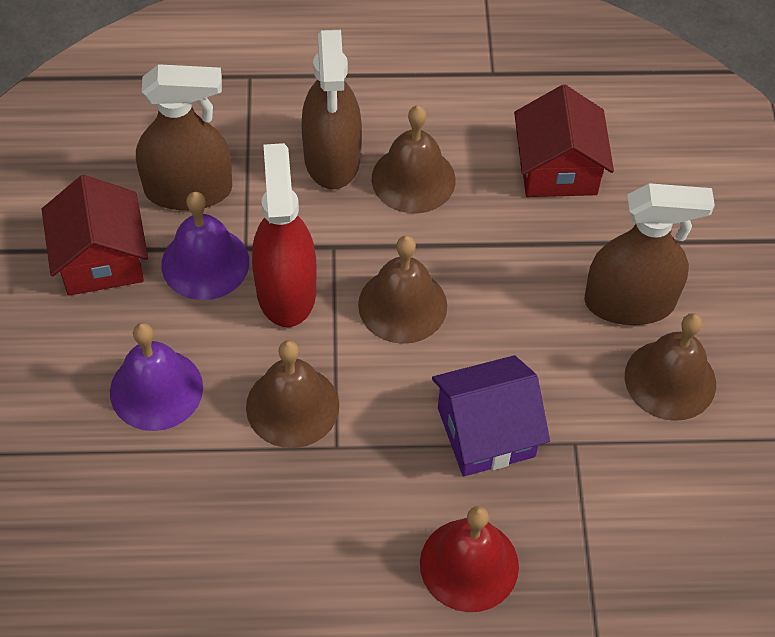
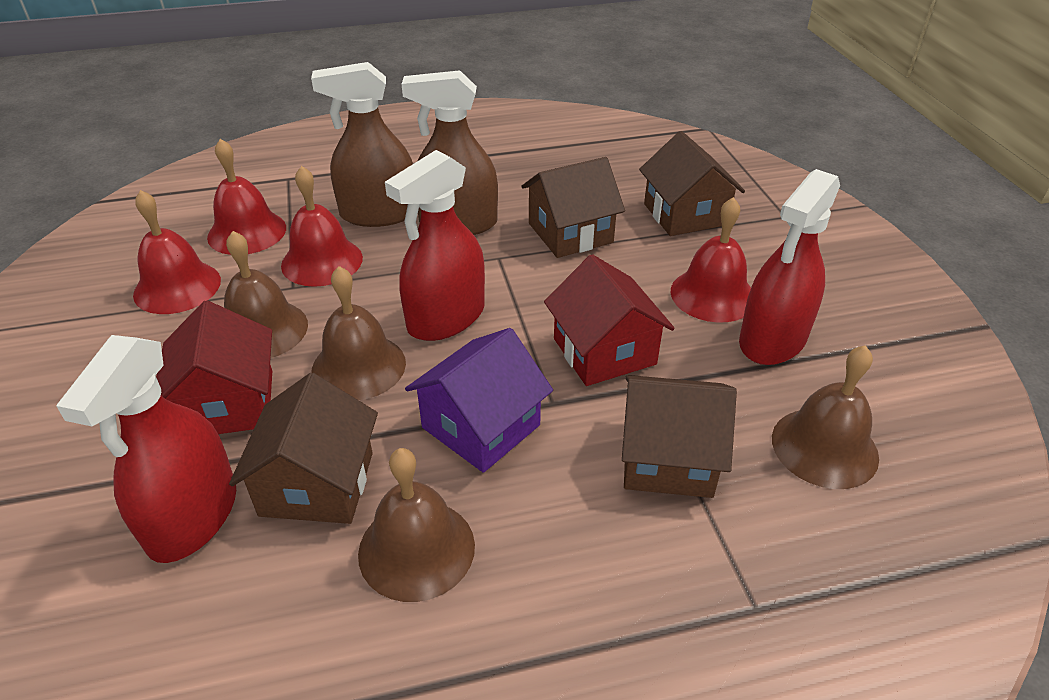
brown house: 0 -> 4
brown spray bottle: 3 -> 2
purple bell: 2 -> 0
red bell: 1 -> 4
red spray bottle: 1 -> 3

